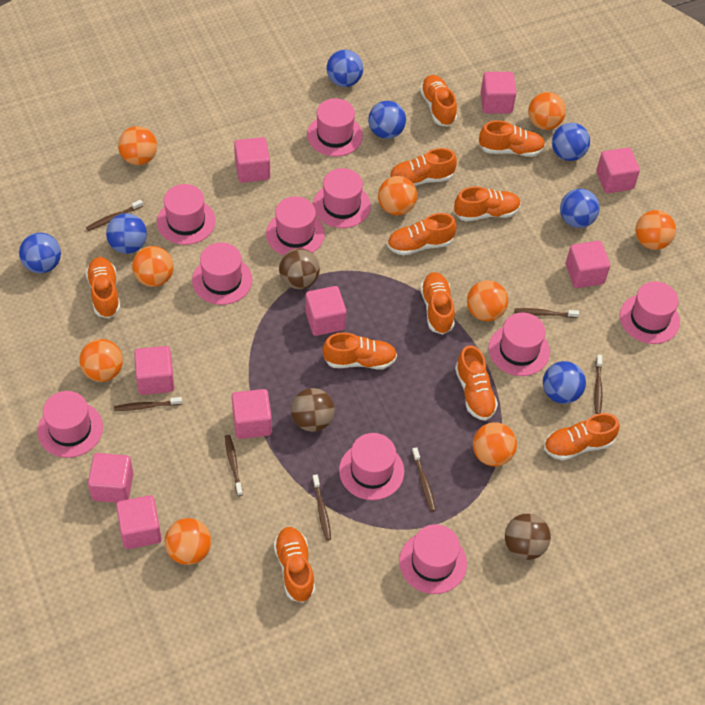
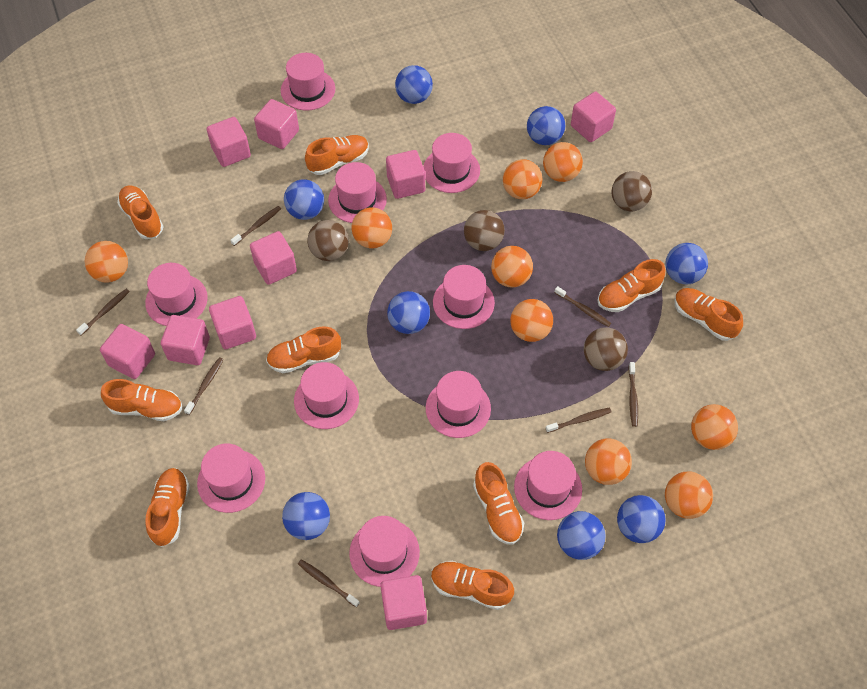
blue ball: 7 -> 8
brown ball: 3 -> 4
orange shoe: 11 -> 9

